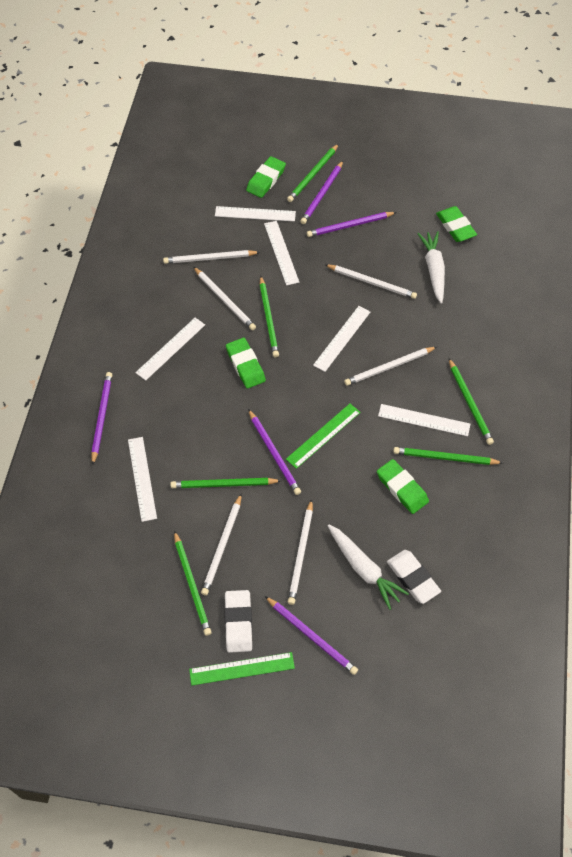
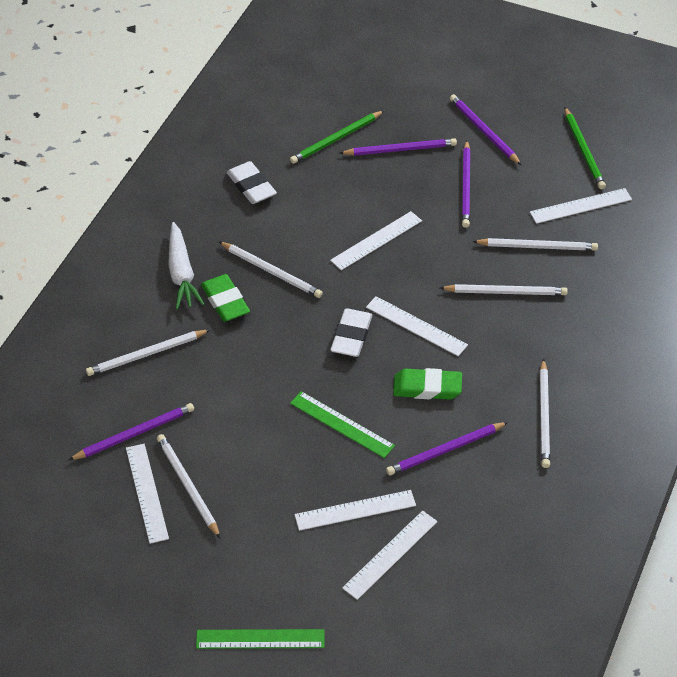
green eraser: 4 -> 2
green pencil: 6 -> 2
white carrot: 2 -> 1

